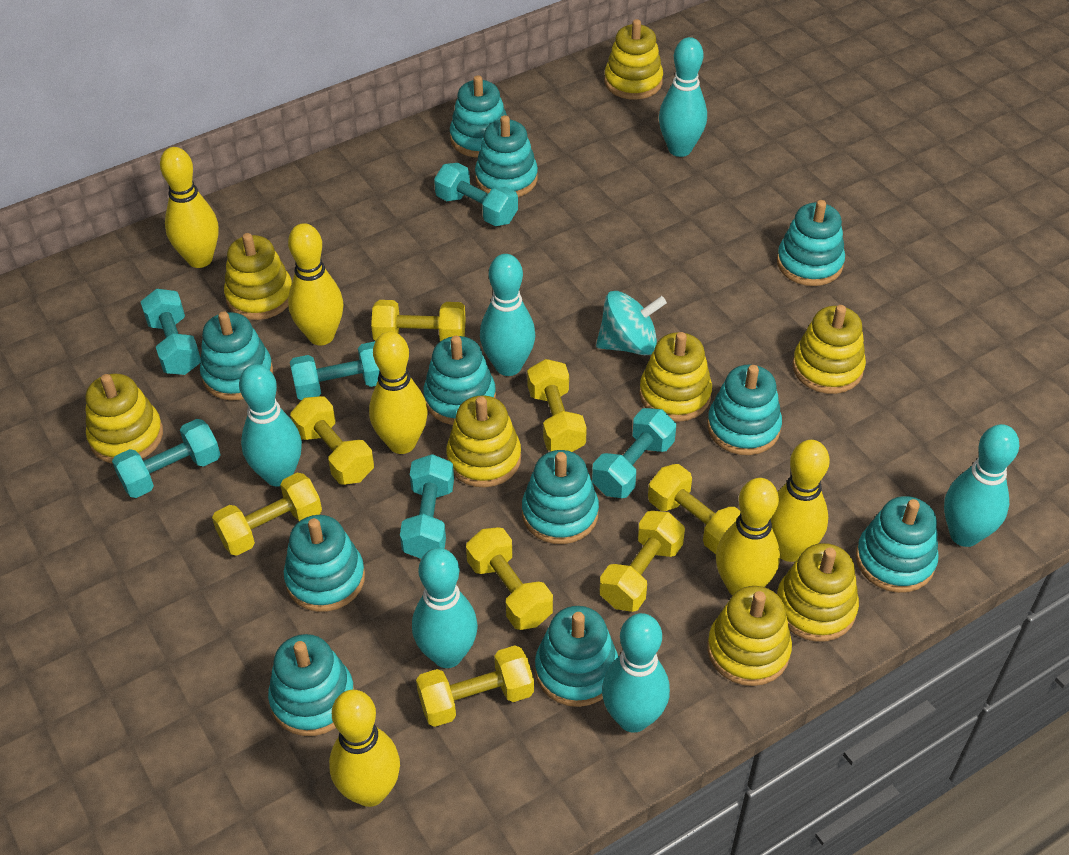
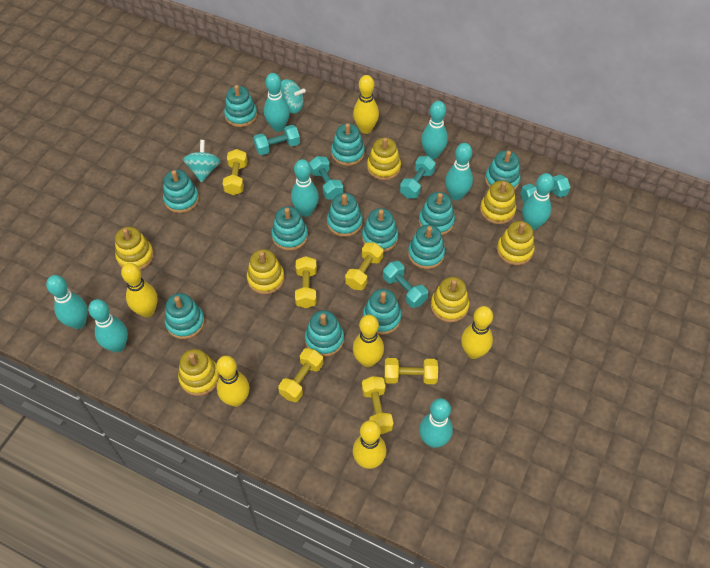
turquoise bowling pin: 6 -> 8
turquoise dumbbell: 6 -> 5
turquoise spinning top: 1 -> 2
turquoise stacking toy: 11 -> 12
yellow dumbbell: 8 -> 6
yellow stacking toy: 8 -> 7

